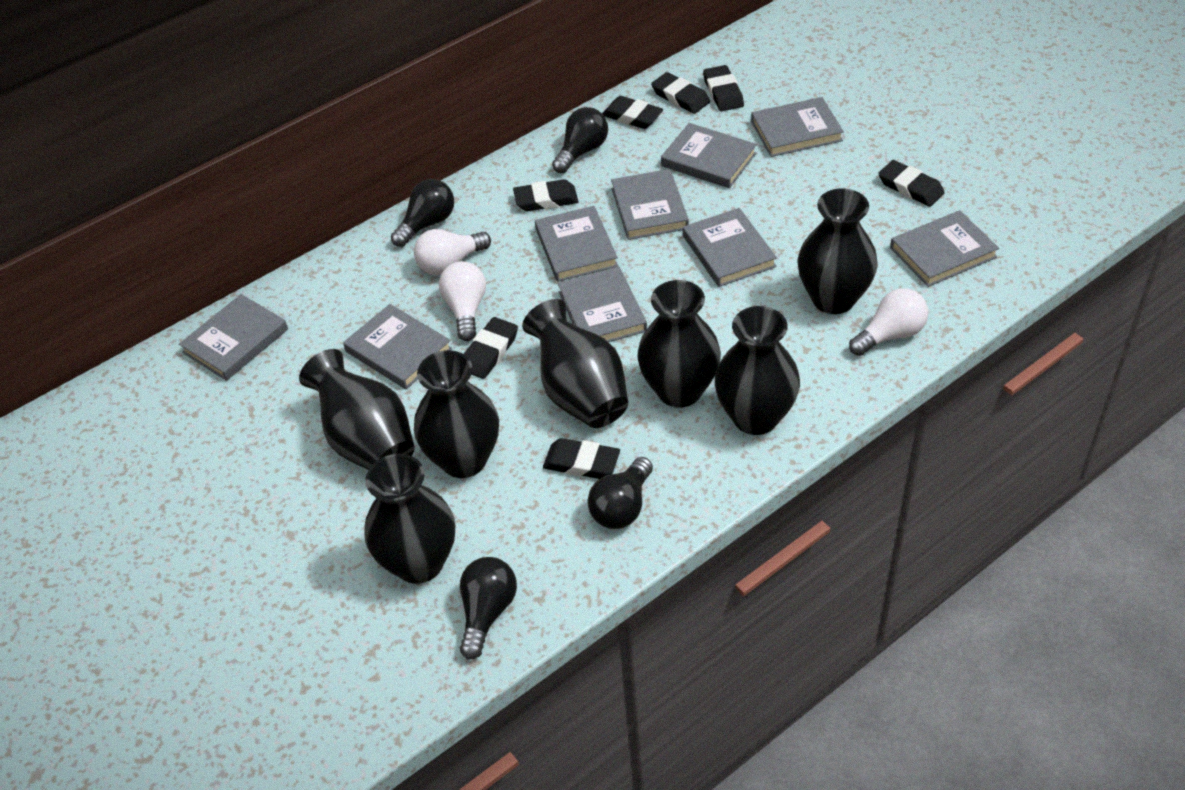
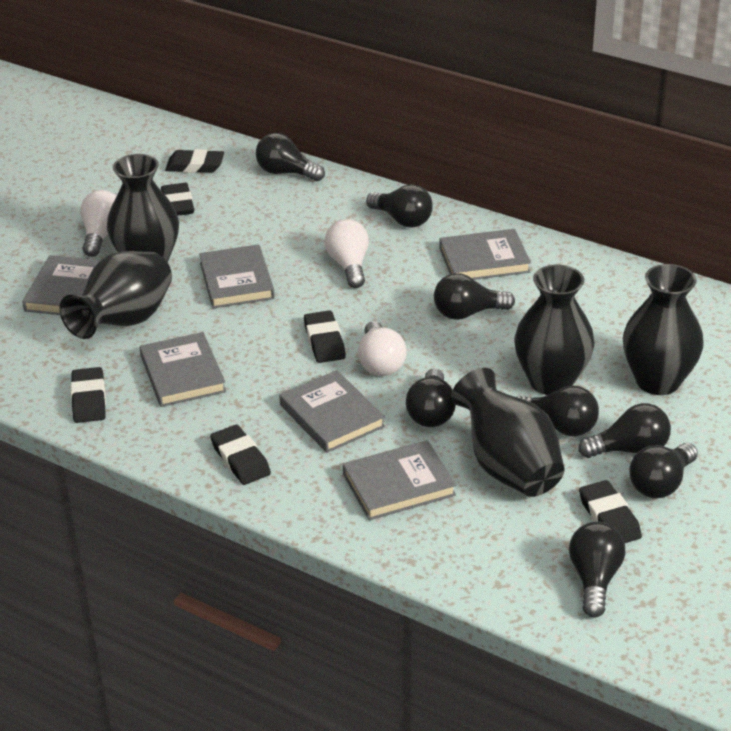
black eraser: 7 -> 6
black light bulb: 4 -> 8
black vase: 7 -> 5
grey book: 9 -> 6

